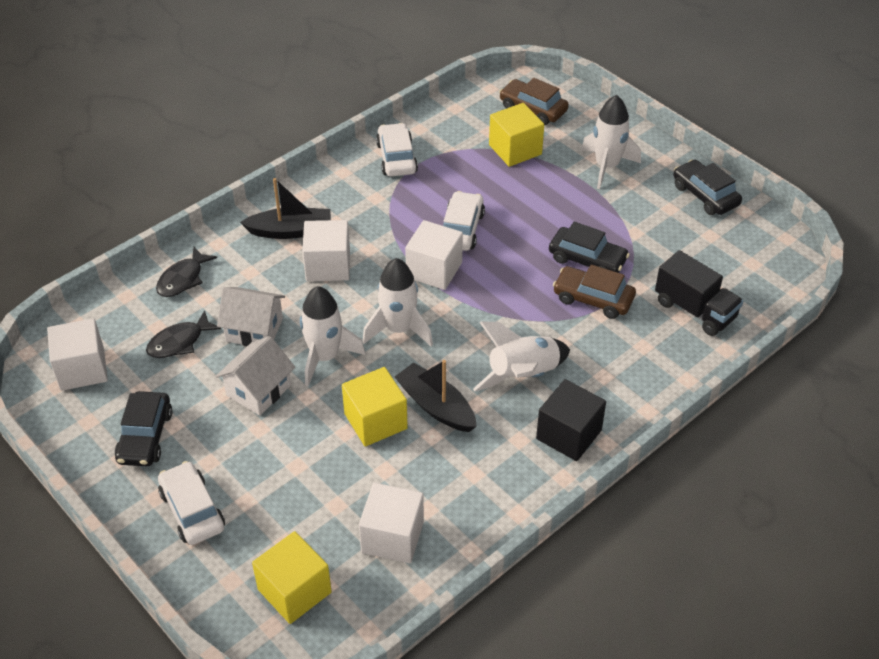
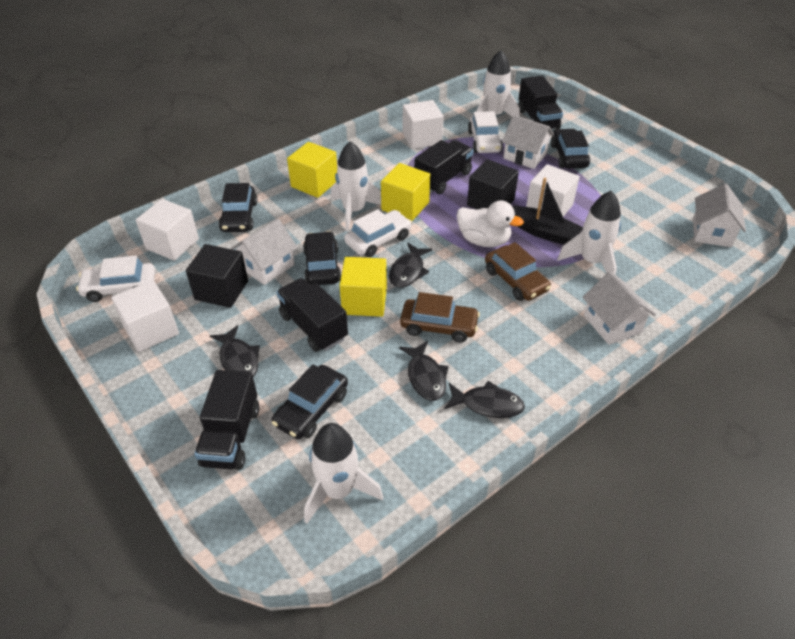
black boat: 2 -> 1
black car: 3 -> 4
black cube: 1 -> 2
black fish: 2 -> 4
black truck: 1 -> 4
white duck: 0 -> 1
white house: 2 -> 4

